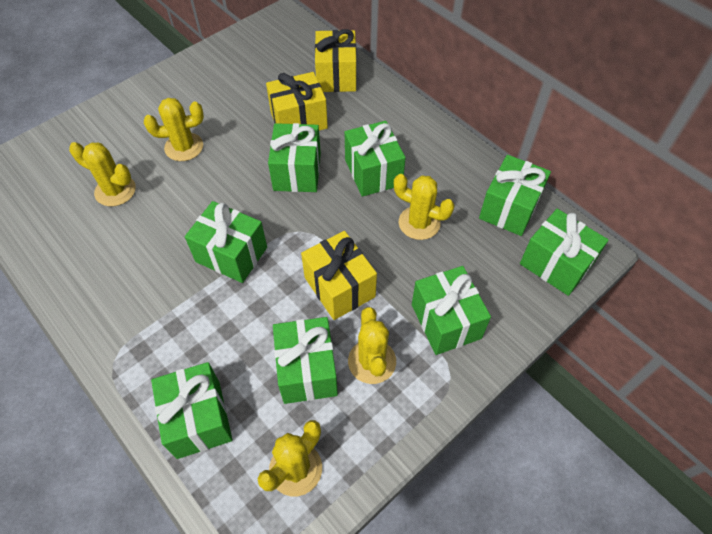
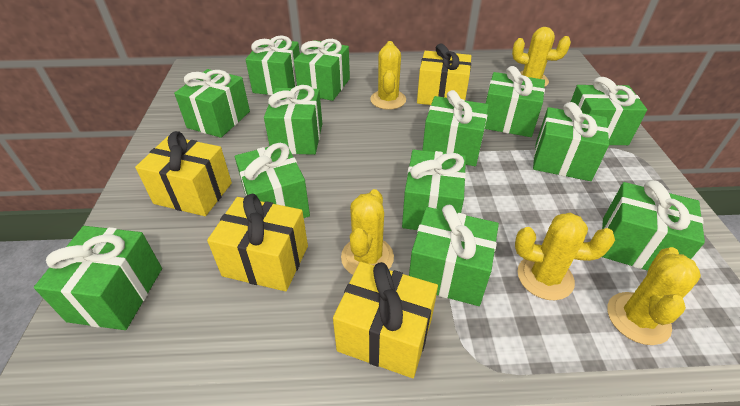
green gift: 8 -> 13
yellow gift: 3 -> 4

